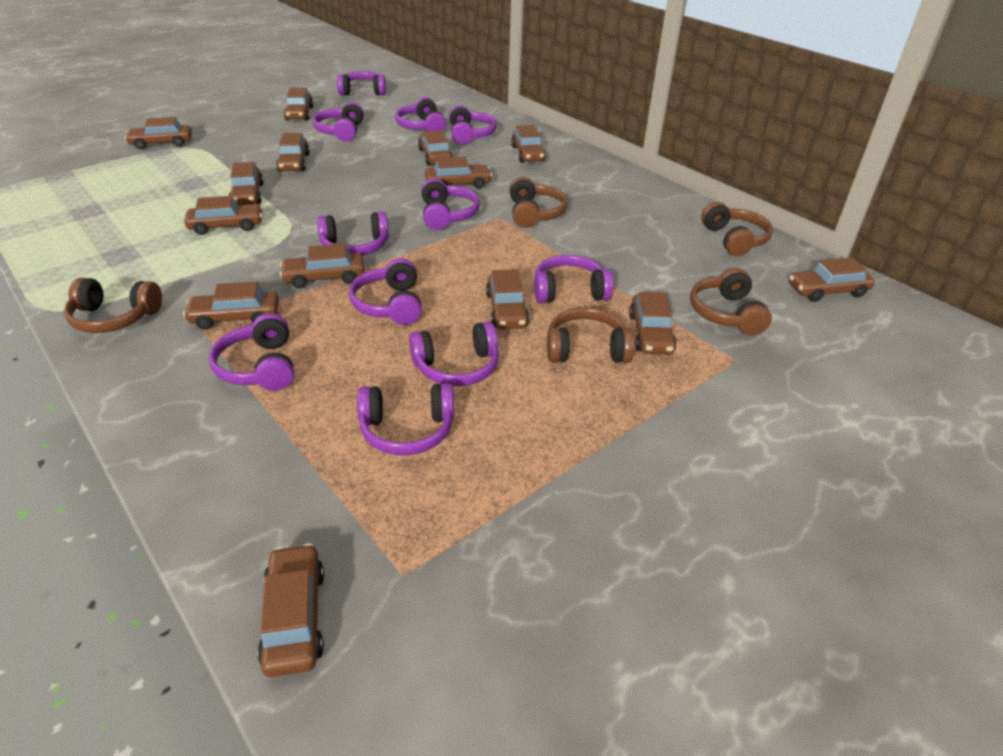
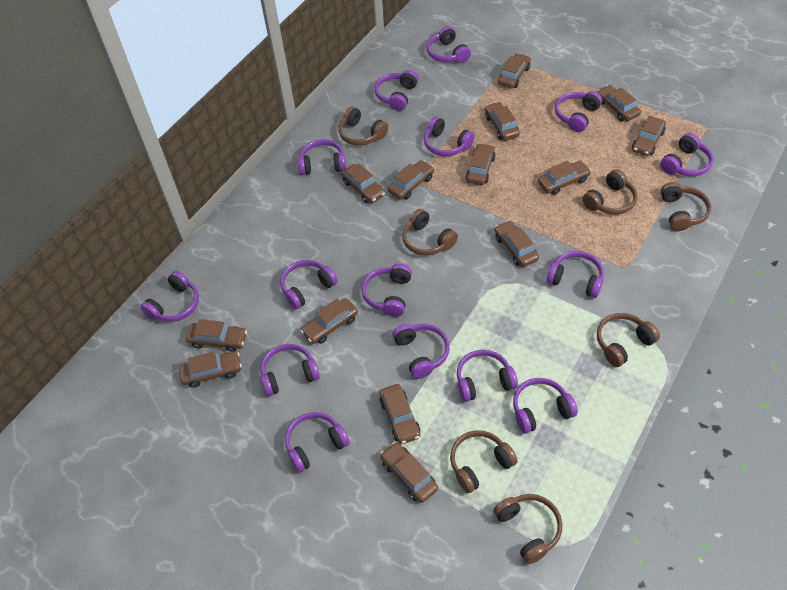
brown headphones: 5 -> 7
purple headphones: 11 -> 15

